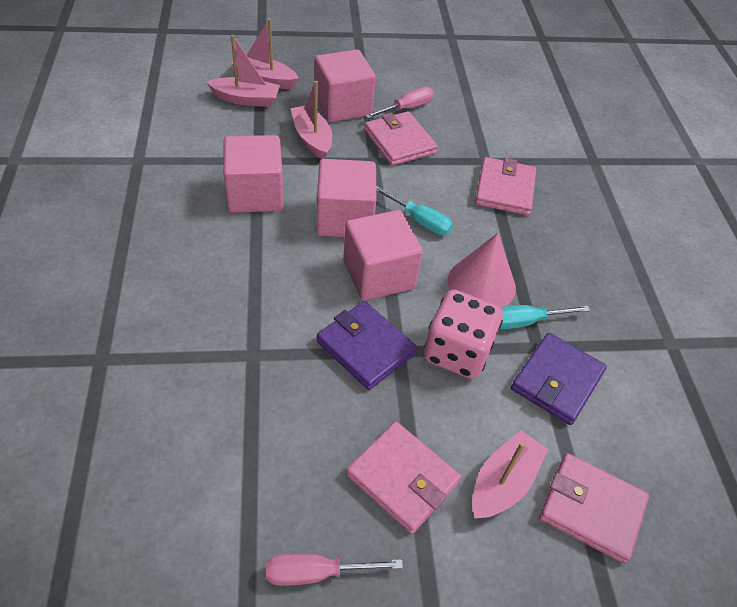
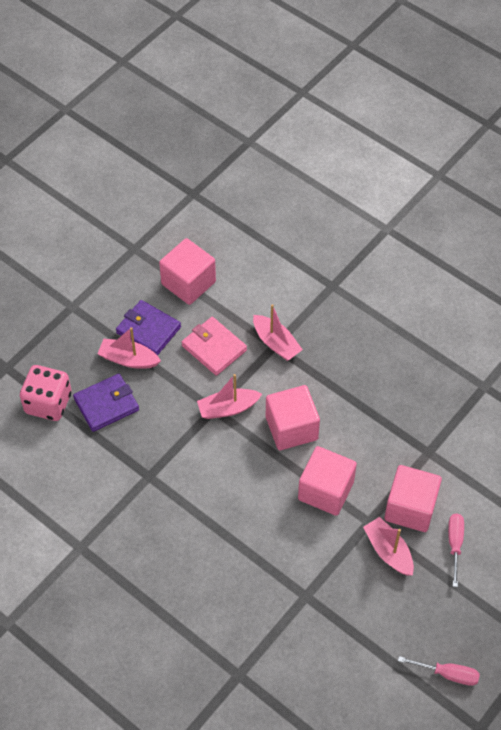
pink cone: 1 -> 0
pink wallet: 4 -> 1
turquoise screwdriver: 2 -> 0

